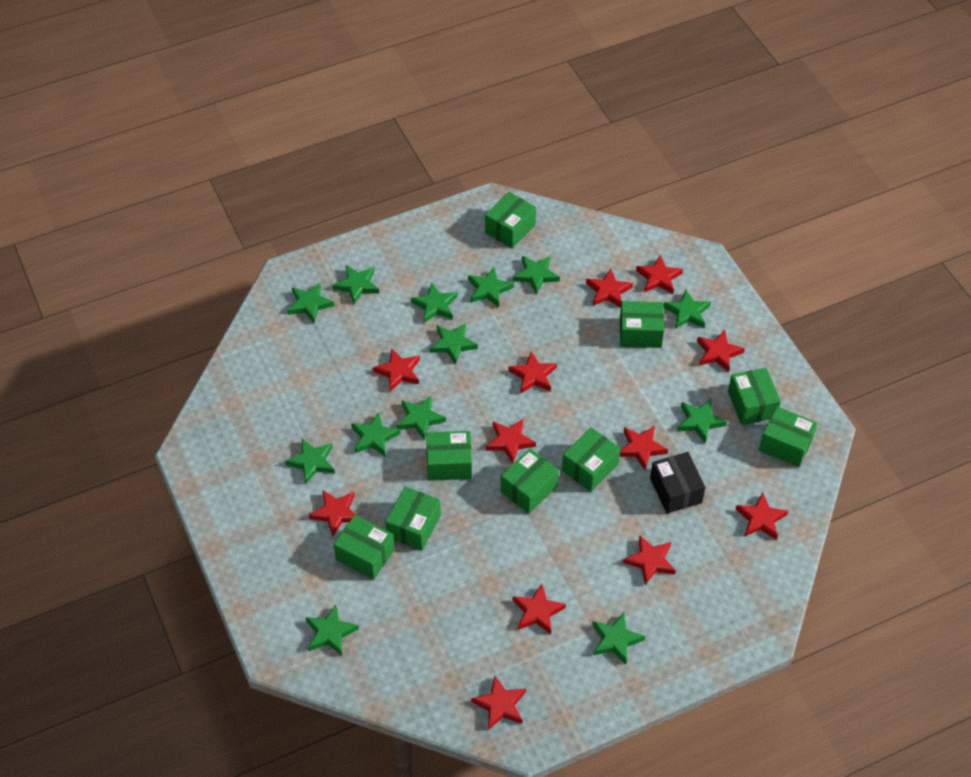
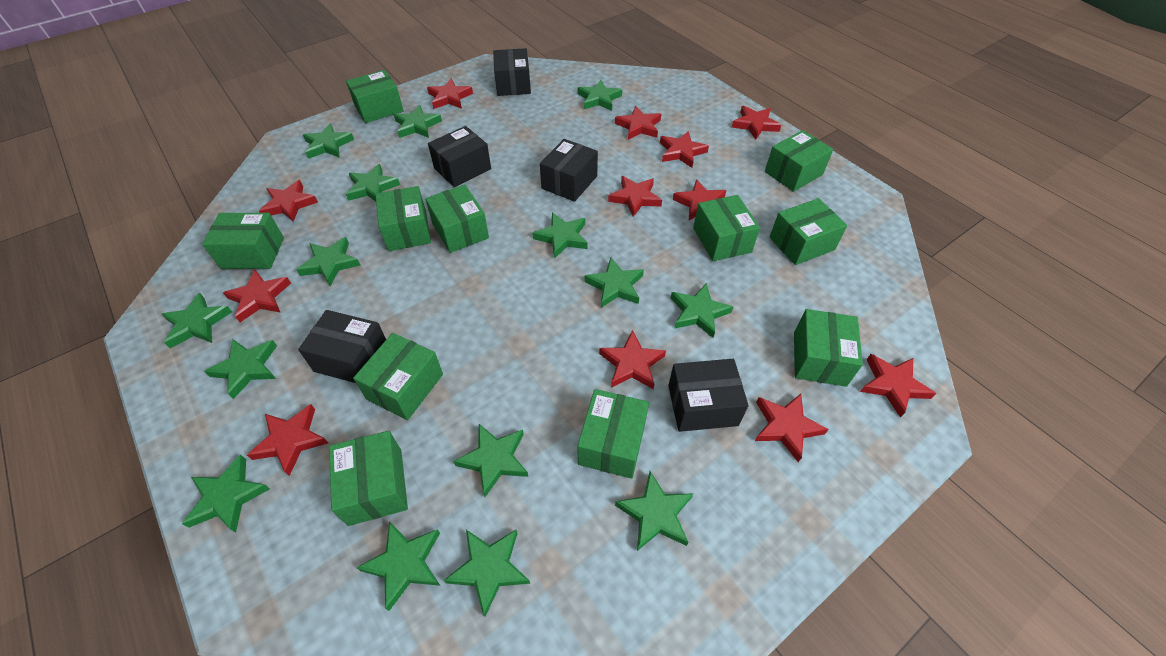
black box: 1 -> 5
green box: 9 -> 11
green star: 13 -> 15

